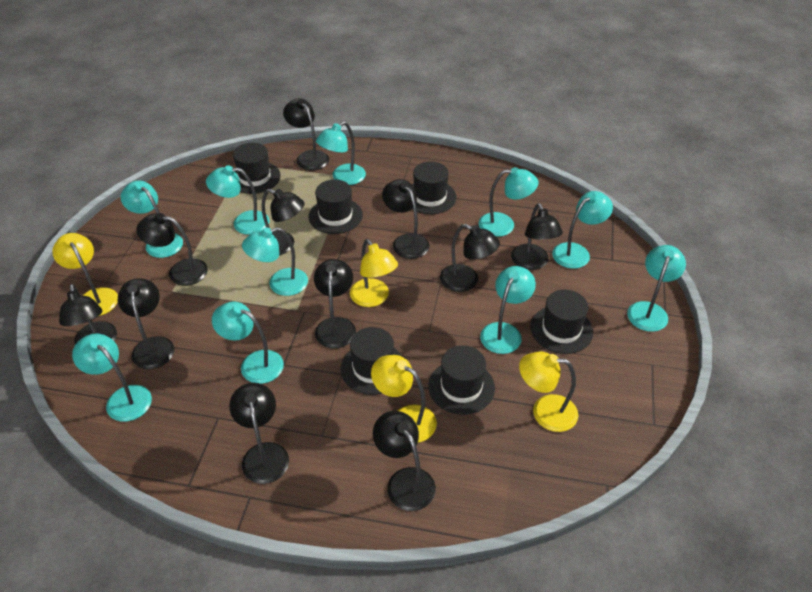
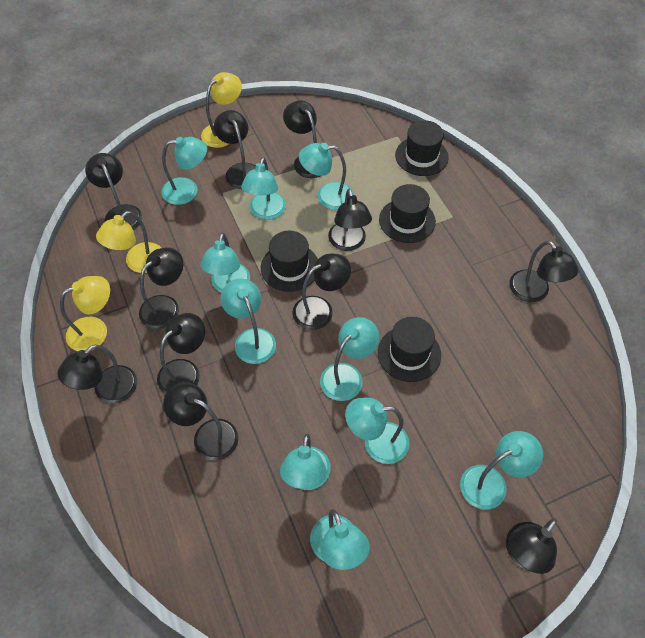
black hat: 6 -> 4
yellow lamp: 4 -> 3

